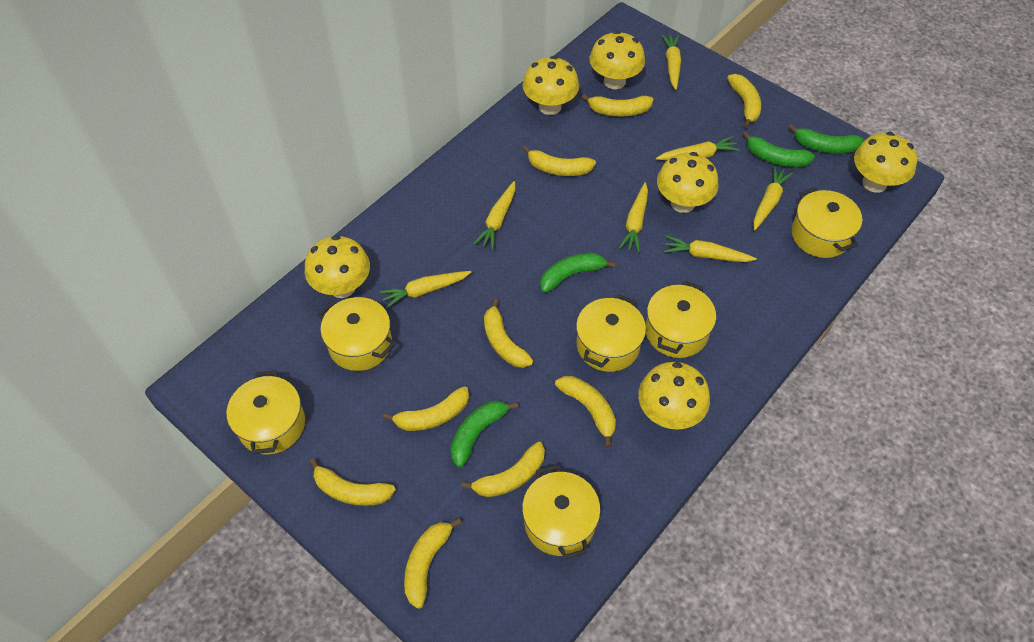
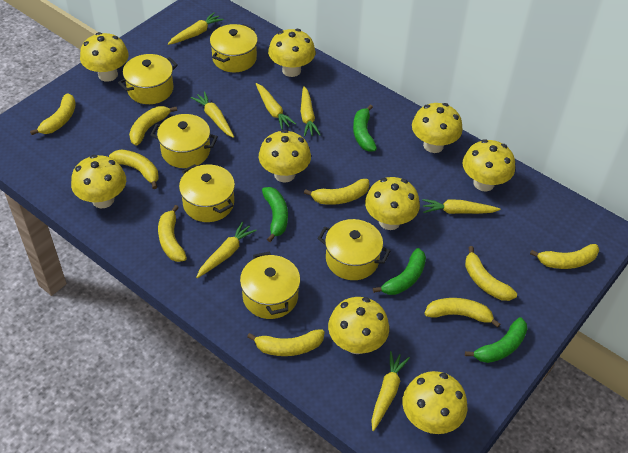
yellow mushroom: 6 -> 9

